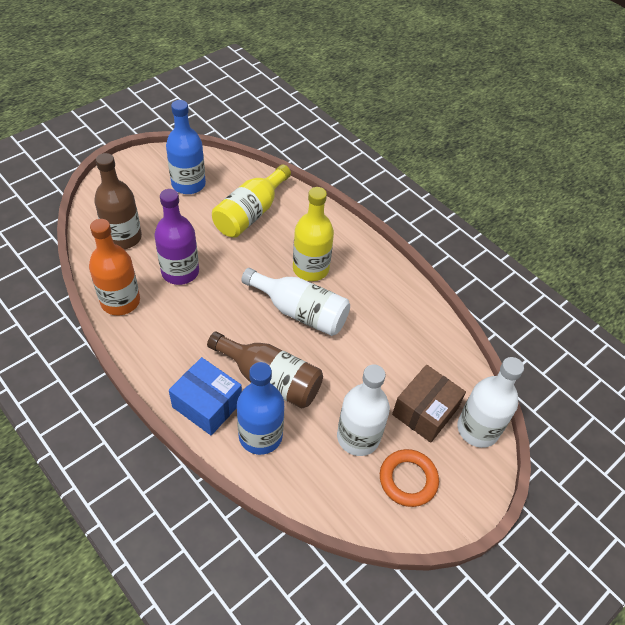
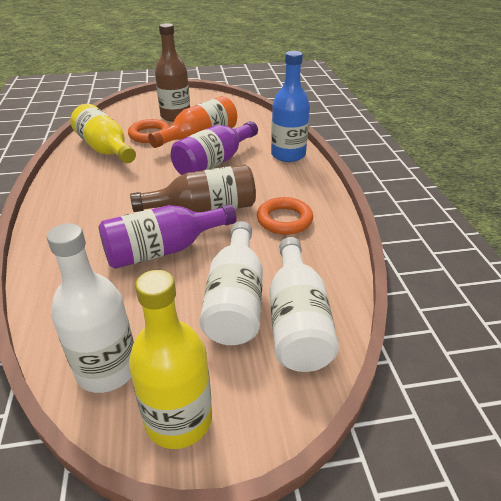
blue bottle: 2 -> 1
blue box: 1 -> 0
brown box: 1 -> 0
orange ring: 1 -> 2
purple bottle: 1 -> 2

